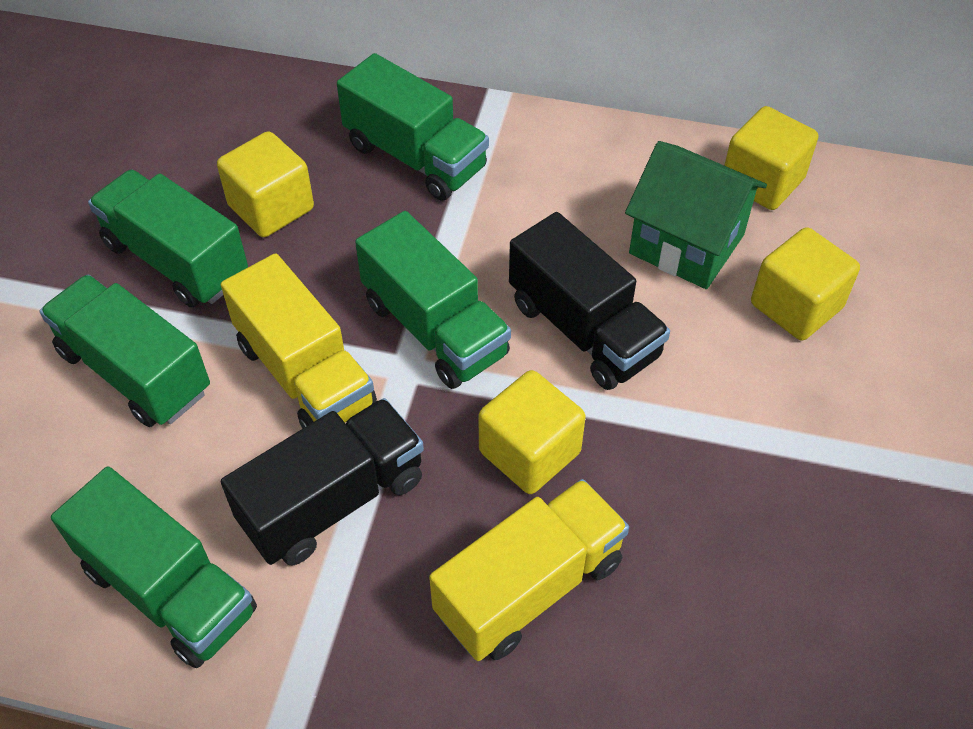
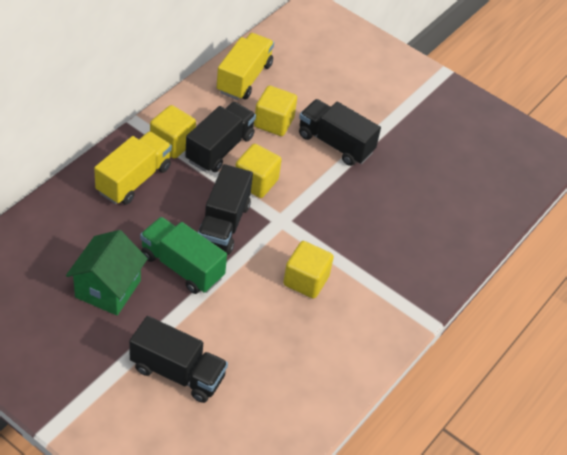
black truck: 2 -> 4
green truck: 5 -> 1

